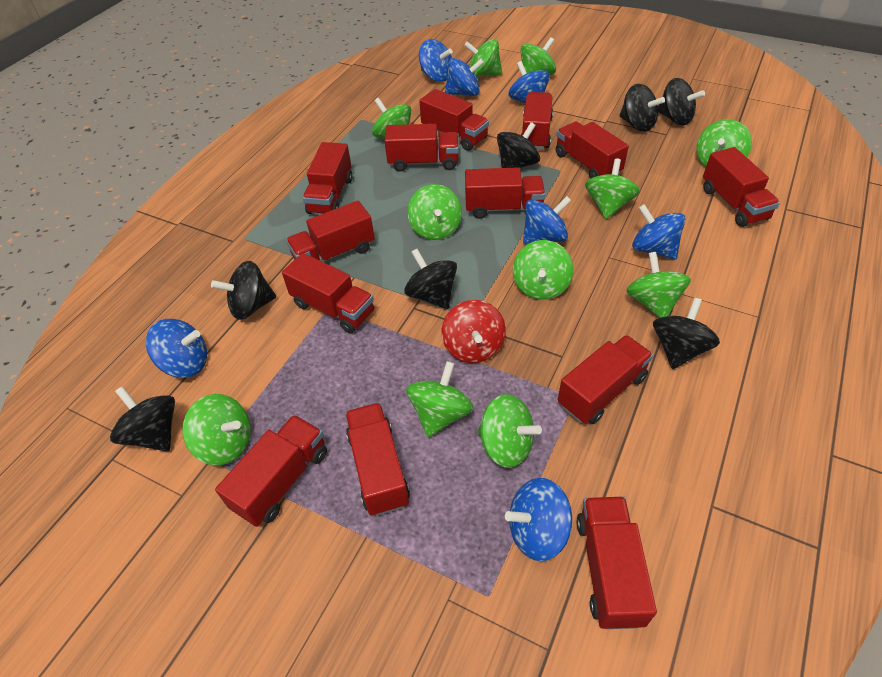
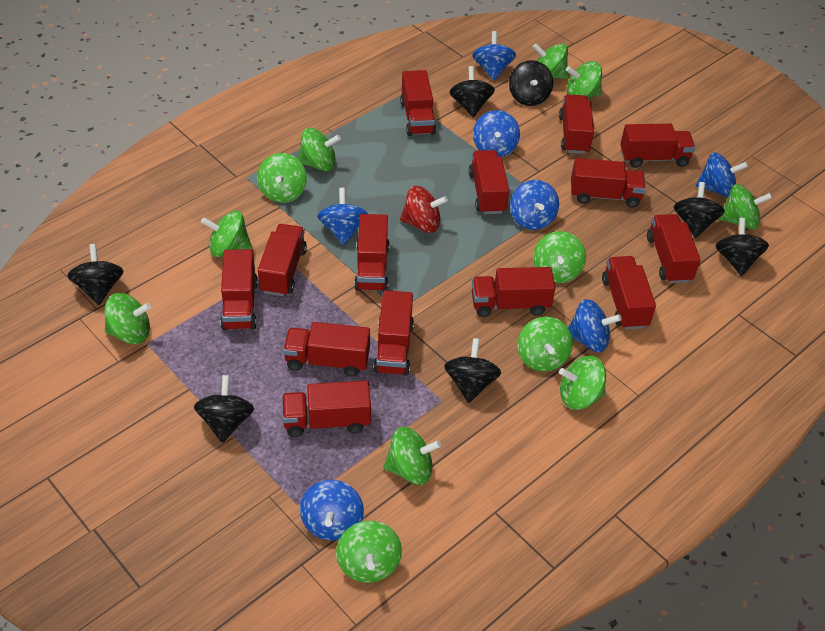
green spinning top: 11 -> 12
red truck: 13 -> 14

